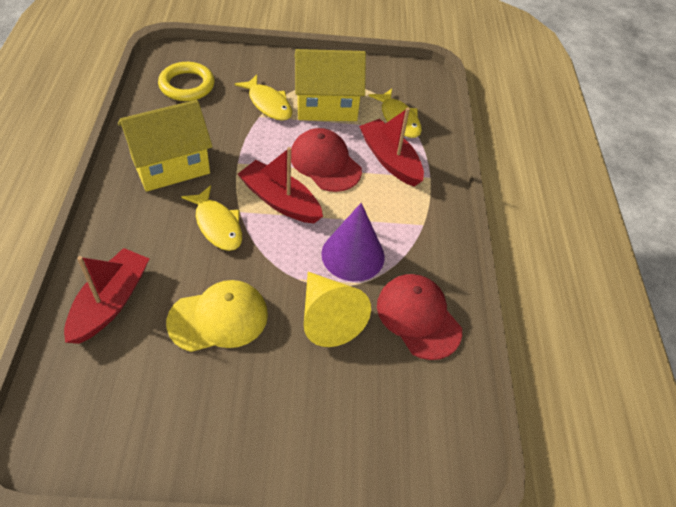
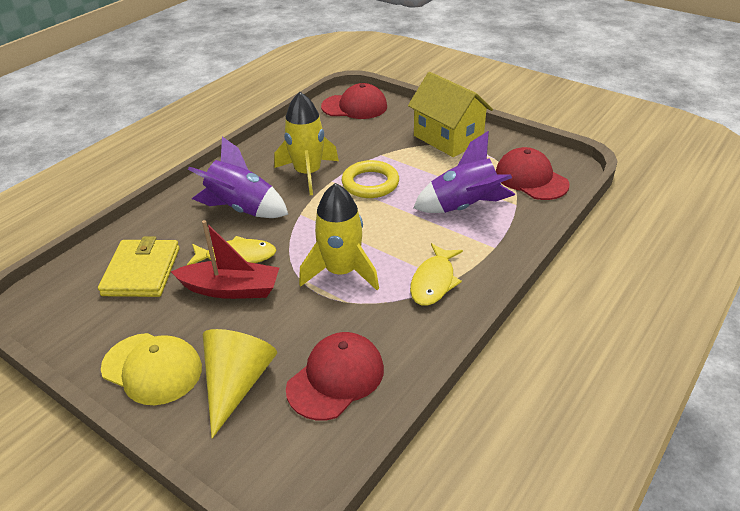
purple cone: 1 -> 0
purple rocket: 0 -> 2
red boat: 3 -> 1
red cap: 2 -> 3
yellow fish: 3 -> 2
yellow house: 2 -> 1
yellow rocket: 0 -> 2
yellow wallet: 0 -> 1

